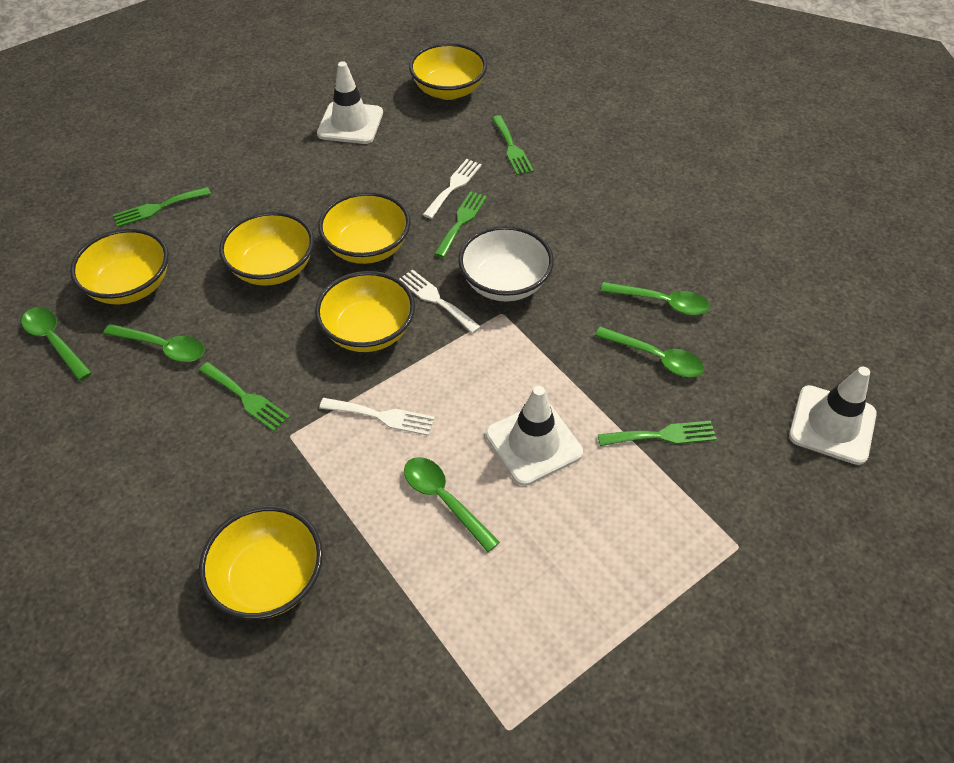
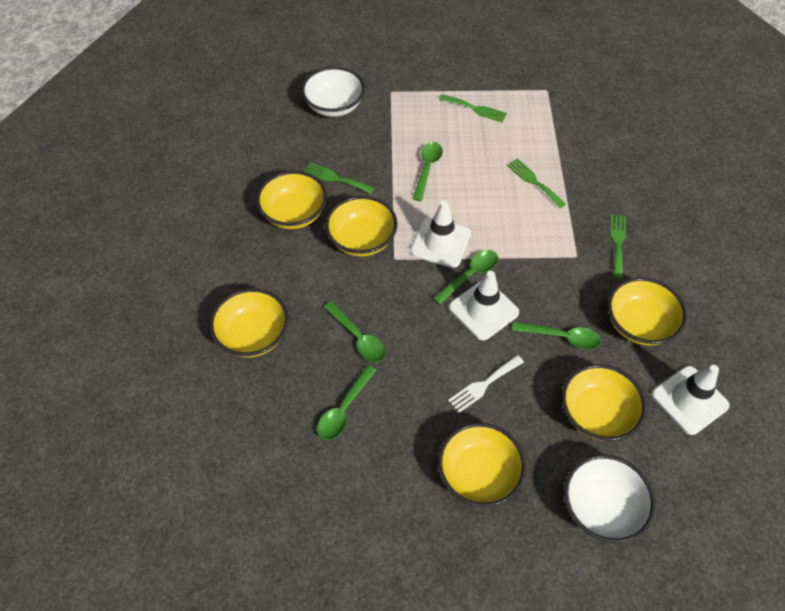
green fork: 5 -> 4
white bowl: 1 -> 2
white fork: 3 -> 1

